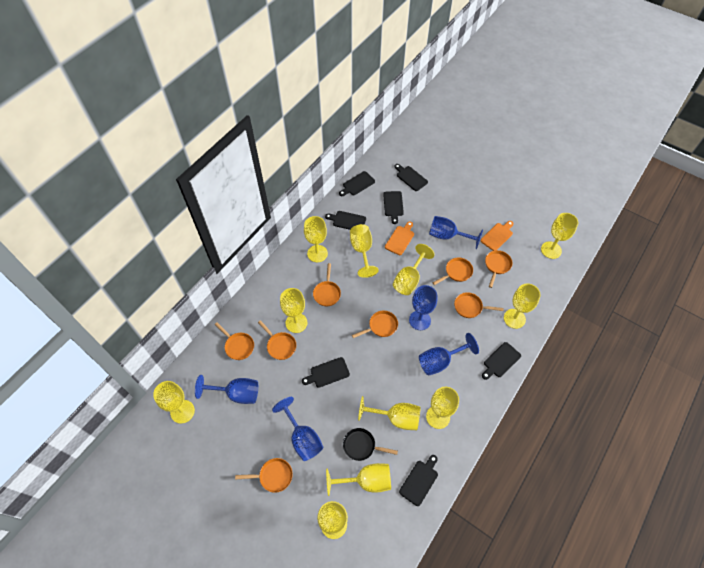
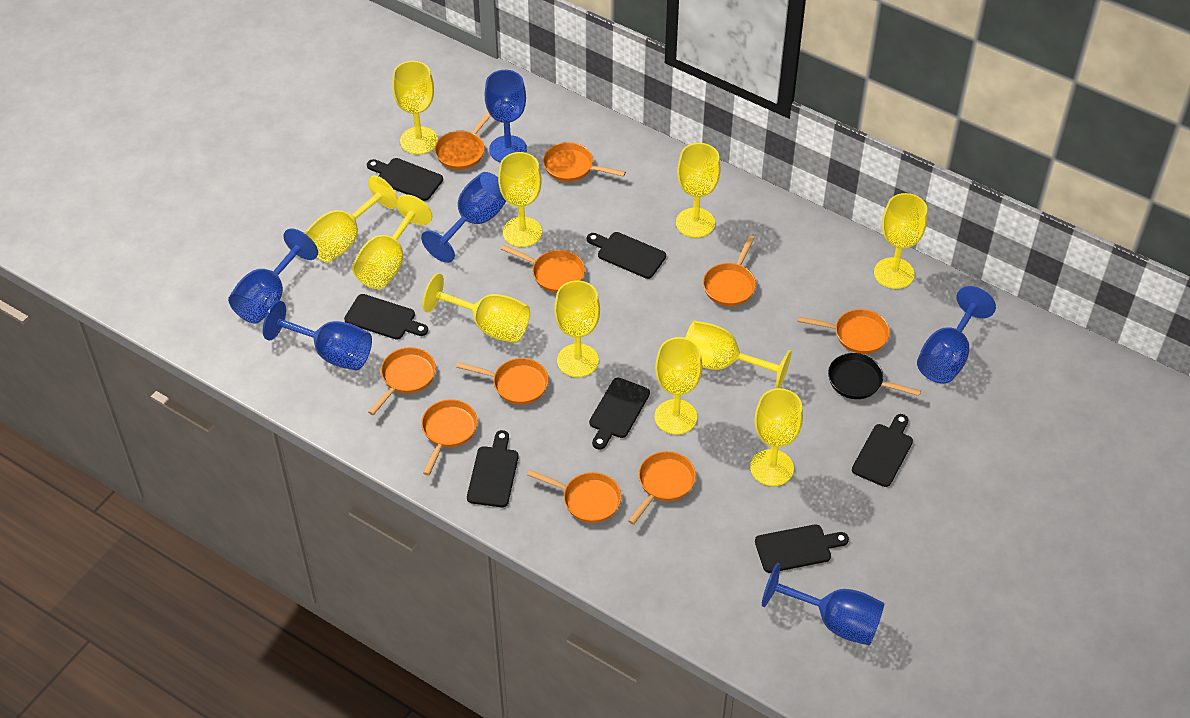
blue goblet: 5 -> 6
orange cutting board: 2 -> 0
orange pan: 8 -> 10

